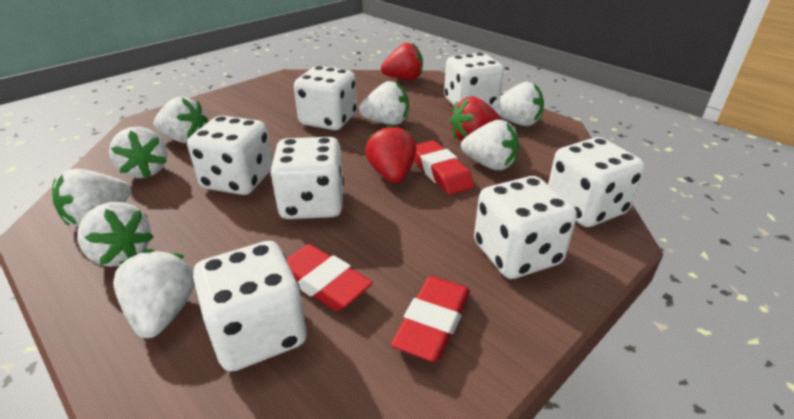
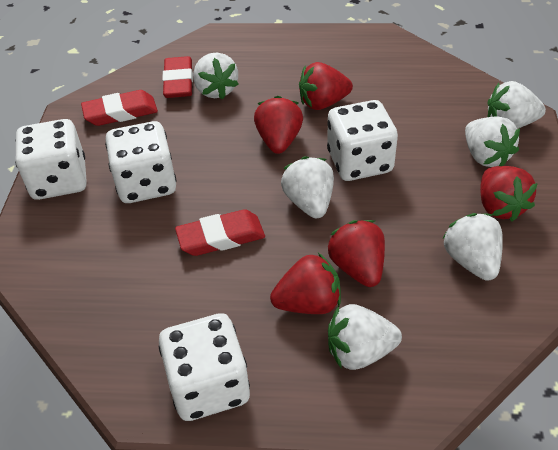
red strawberry: 3 -> 5
white dice: 7 -> 4
white strawberry: 8 -> 6

